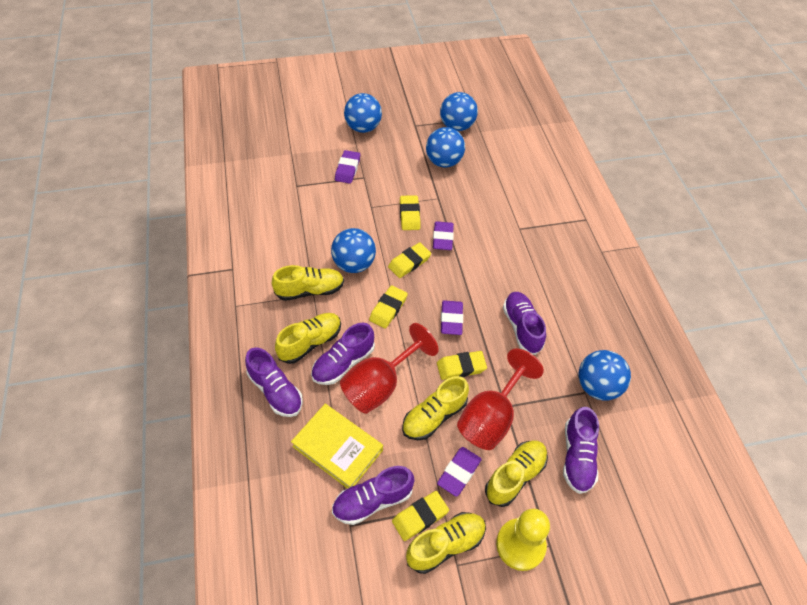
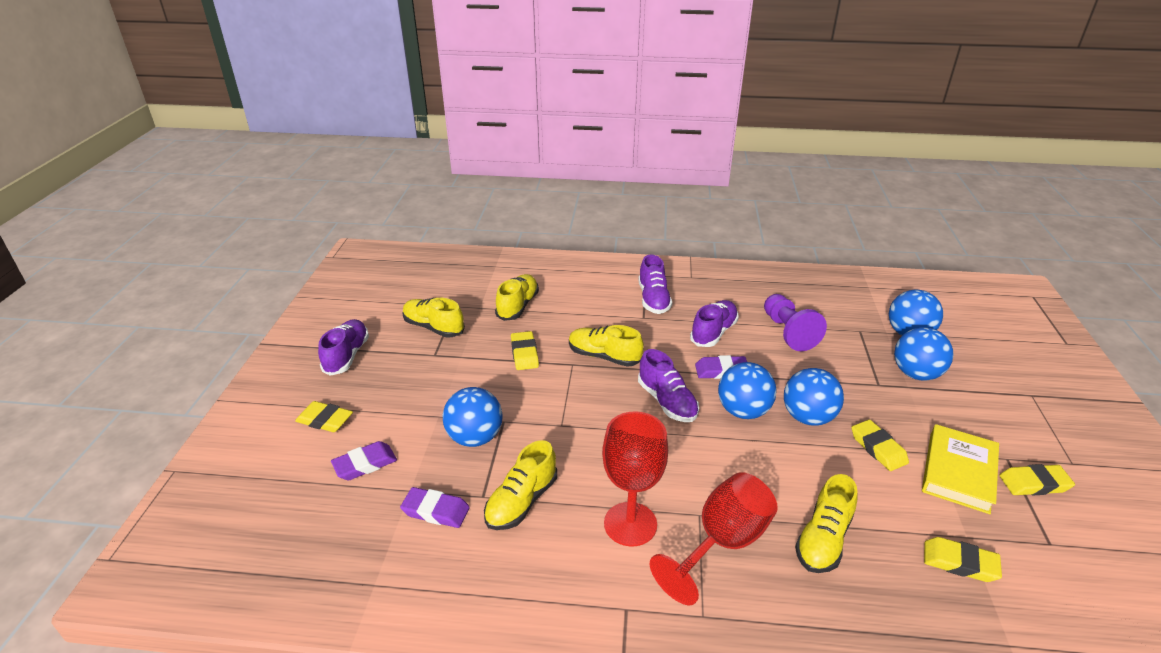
purple eraser: 4 -> 3
purple pawn: 0 -> 1
purple shoe: 5 -> 4
yellow pawn: 1 -> 0

